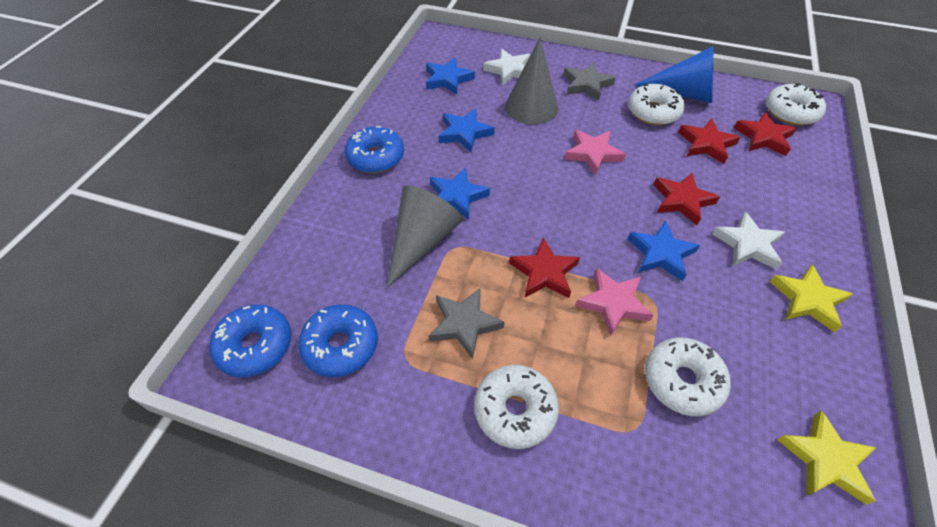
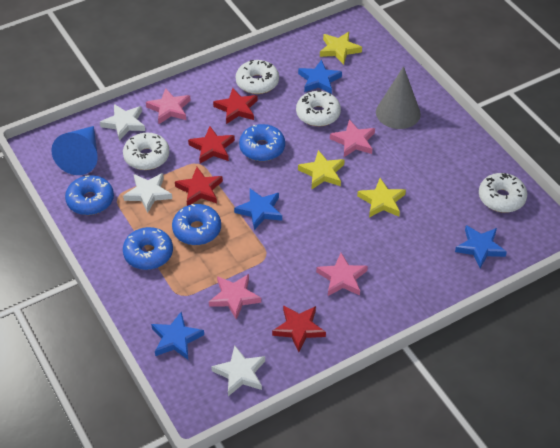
blue donut: 3 -> 4
grey cone: 2 -> 1
grey star: 2 -> 0
pink star: 2 -> 4
white star: 2 -> 3
yellow star: 2 -> 3

